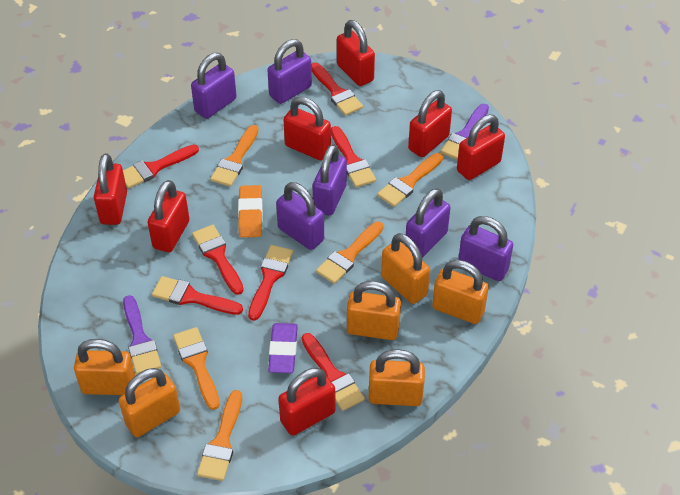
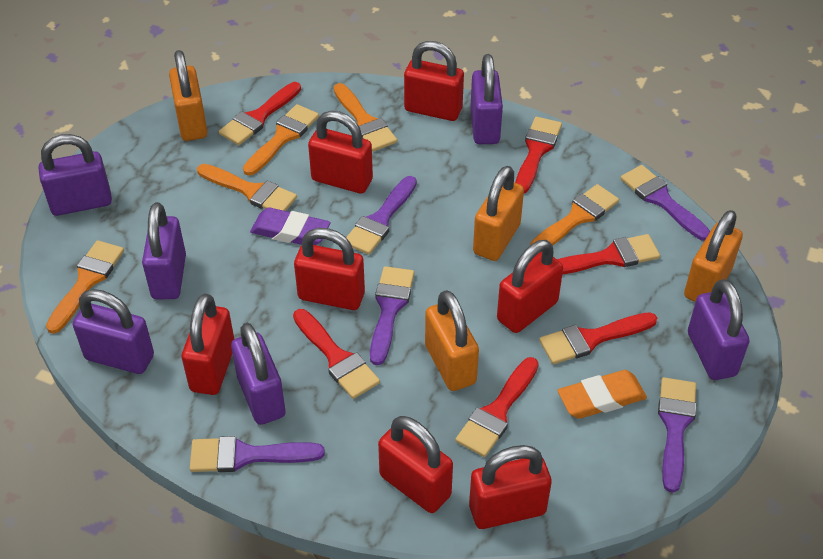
orange padlock: 6 -> 4
purple brush: 2 -> 5
red brush: 7 -> 6

